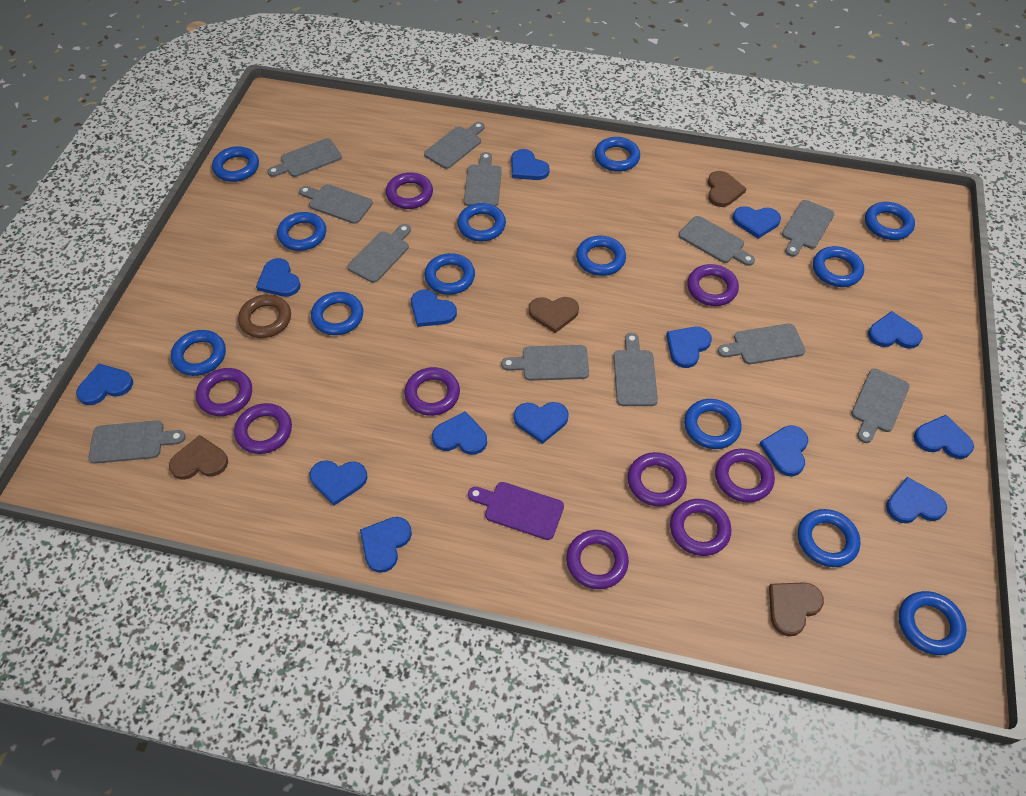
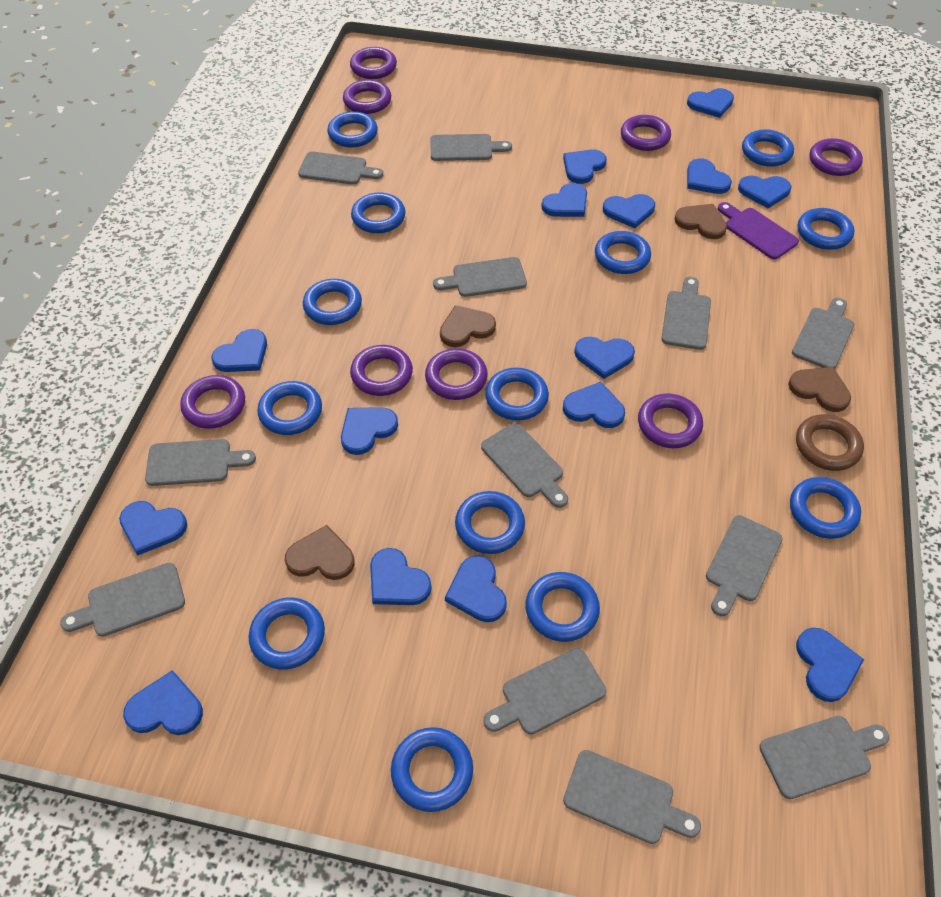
blue heart: 14 -> 15
purple ring: 9 -> 8

